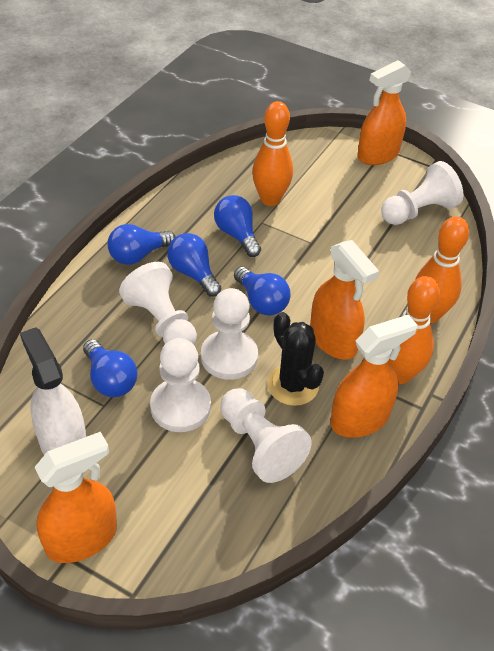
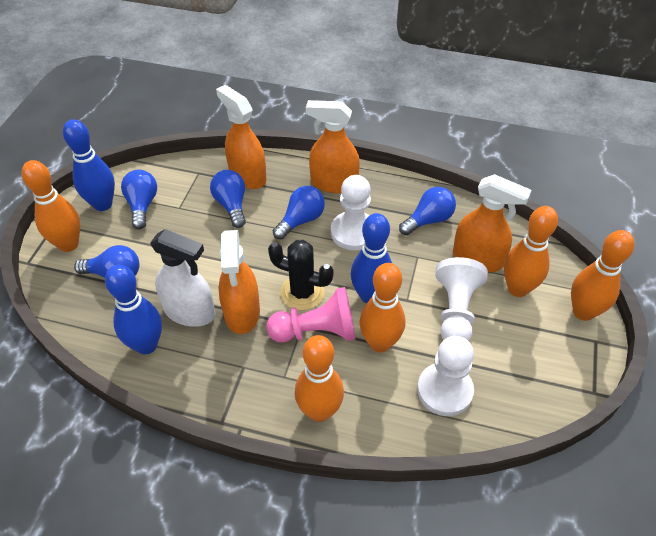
blue bowling pin: 0 -> 3
orange bowling pin: 3 -> 5
pink pawn: 0 -> 1
white pawn: 5 -> 3

